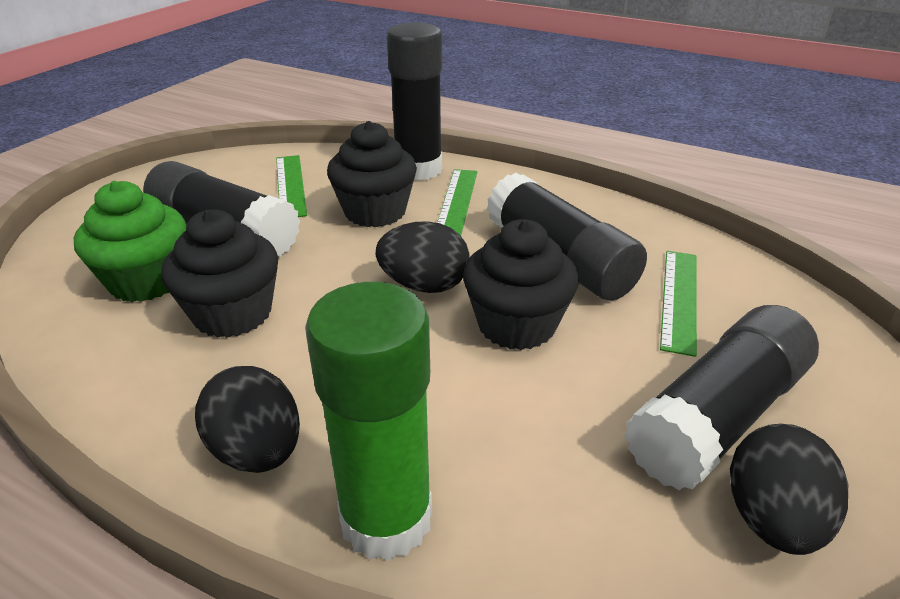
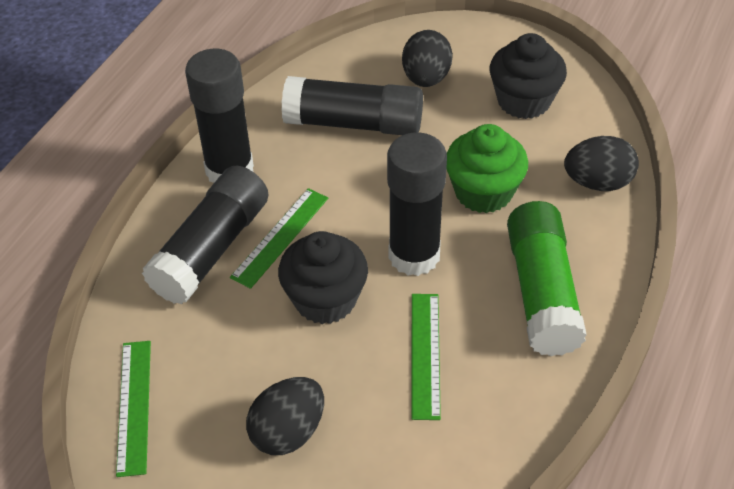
black cupcake: 3 -> 2

